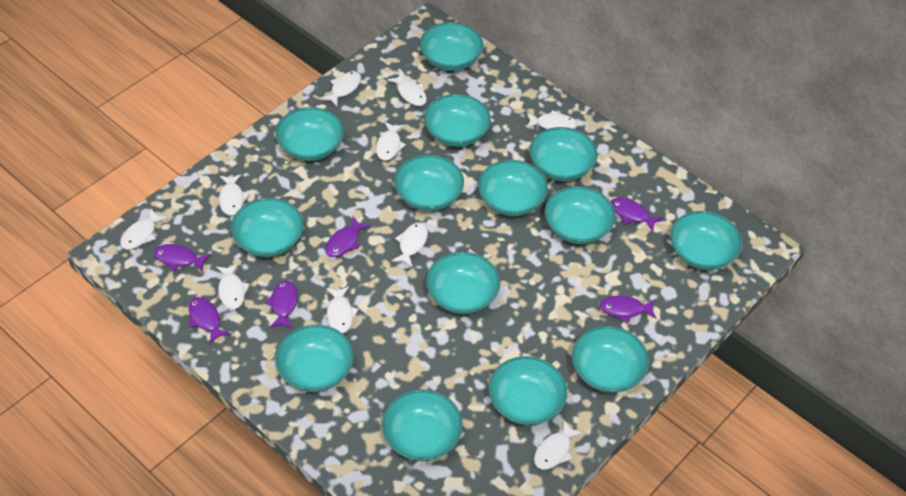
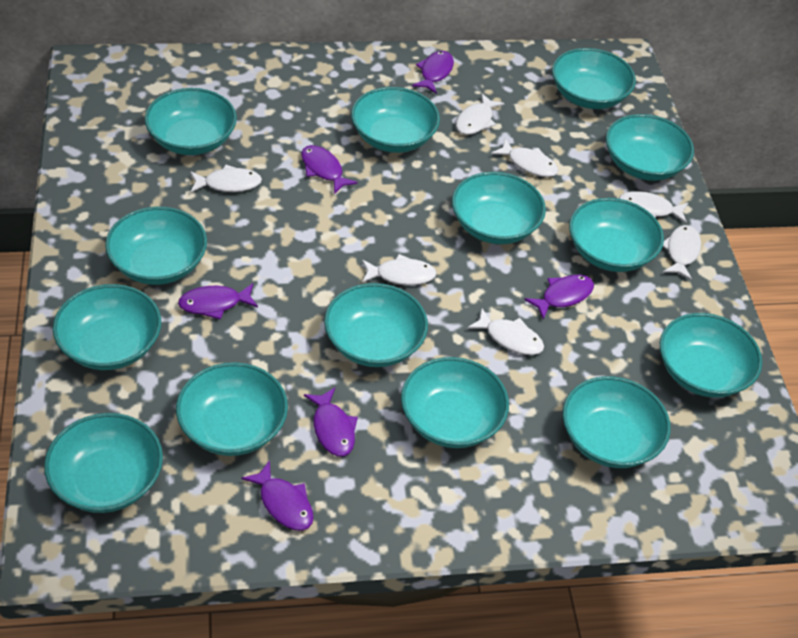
white fish: 10 -> 7

